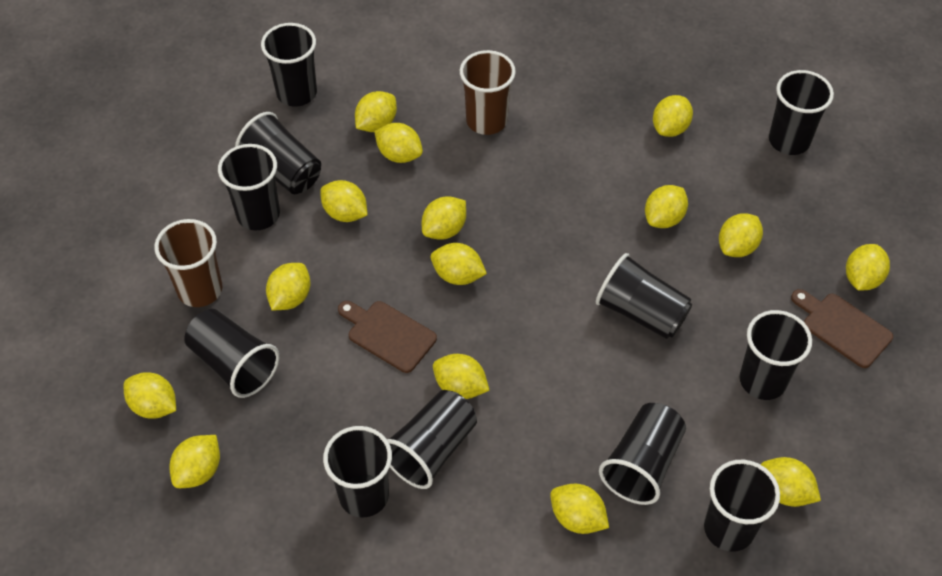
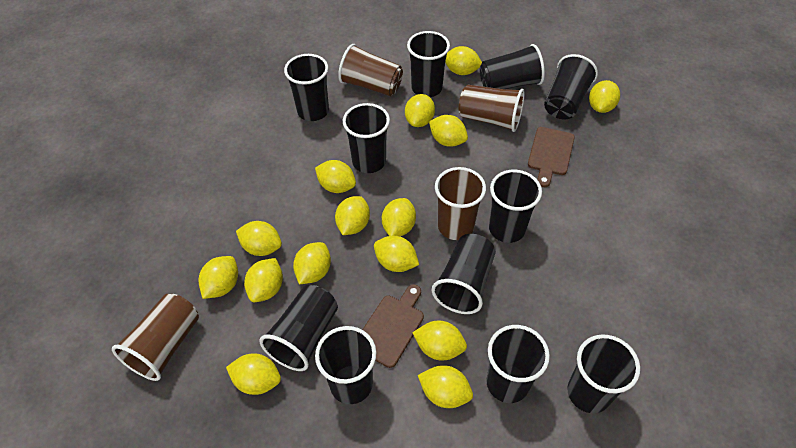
brown cup: 2 -> 4

